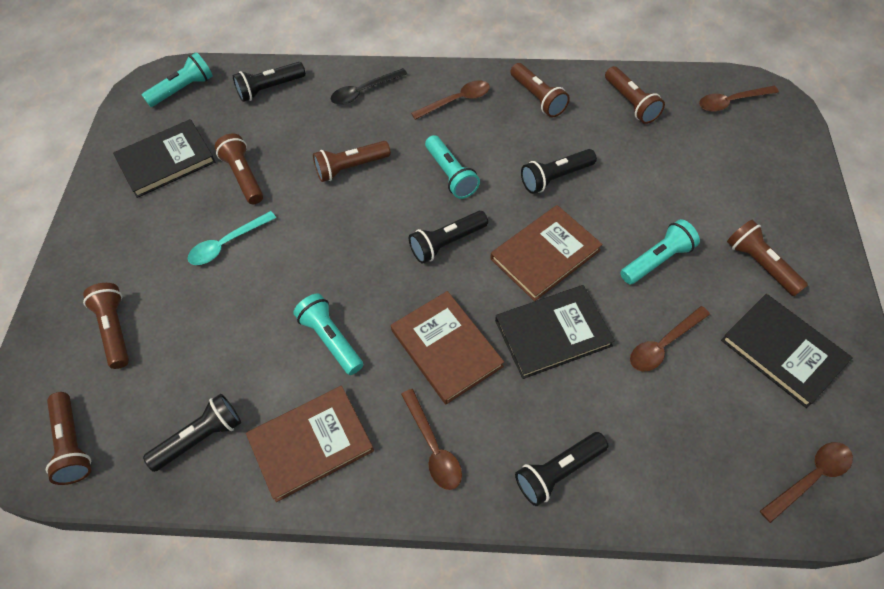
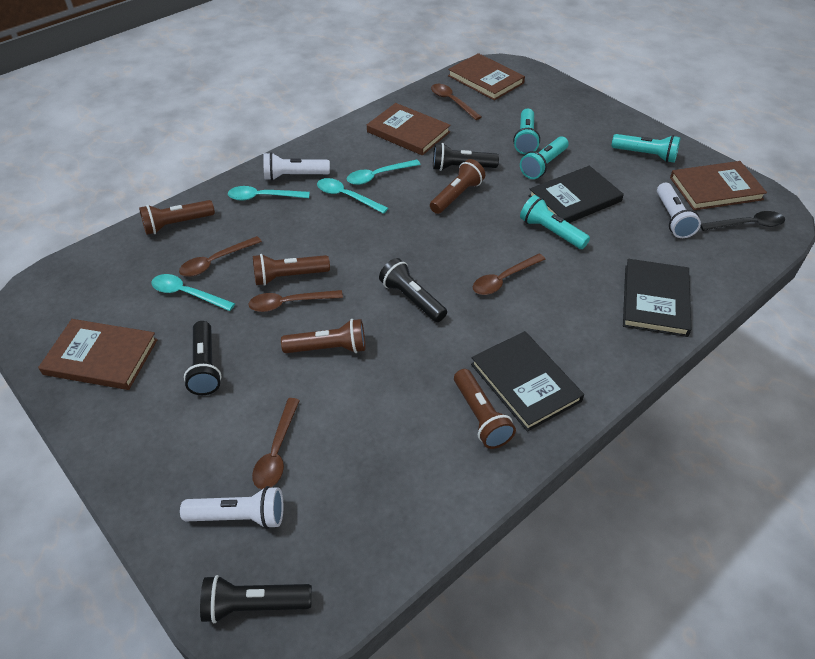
black flashlight: 5 -> 4
brown book: 3 -> 4
brown flashlight: 7 -> 5
turquoise spoon: 1 -> 4
white flashlight: 0 -> 3

